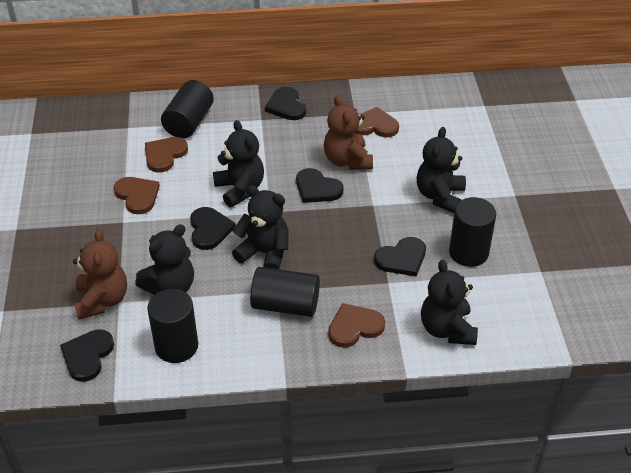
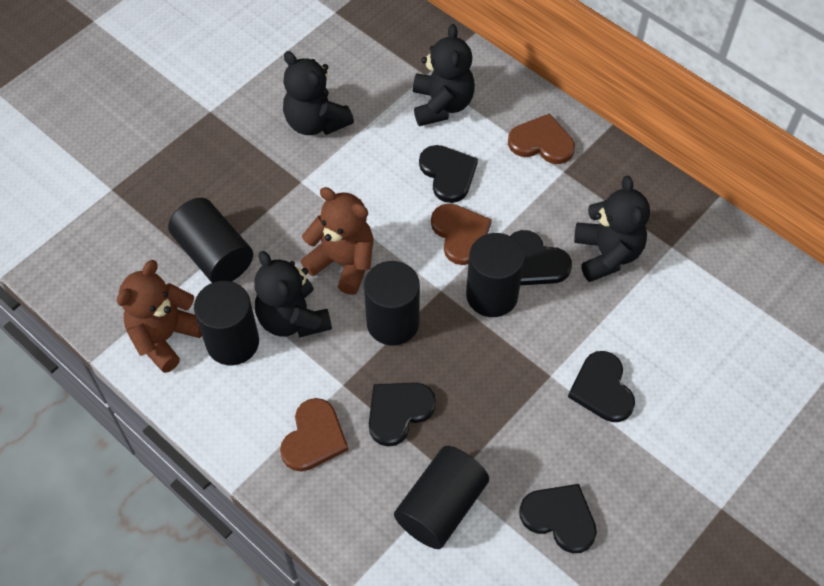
black cylinder: 4 -> 5
black teddy bear: 5 -> 4
brown heart: 4 -> 3

